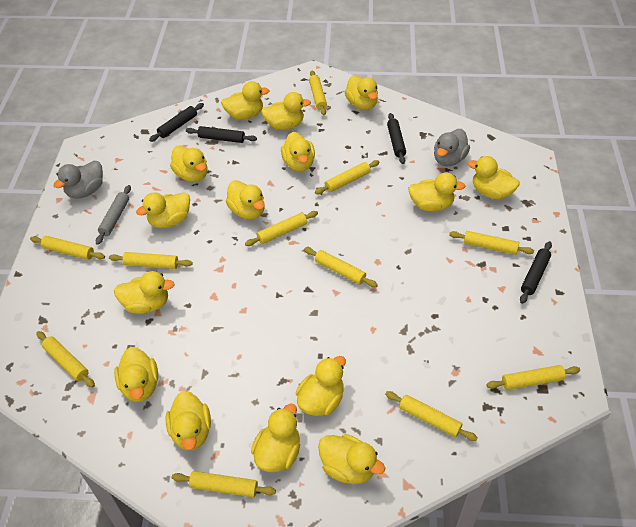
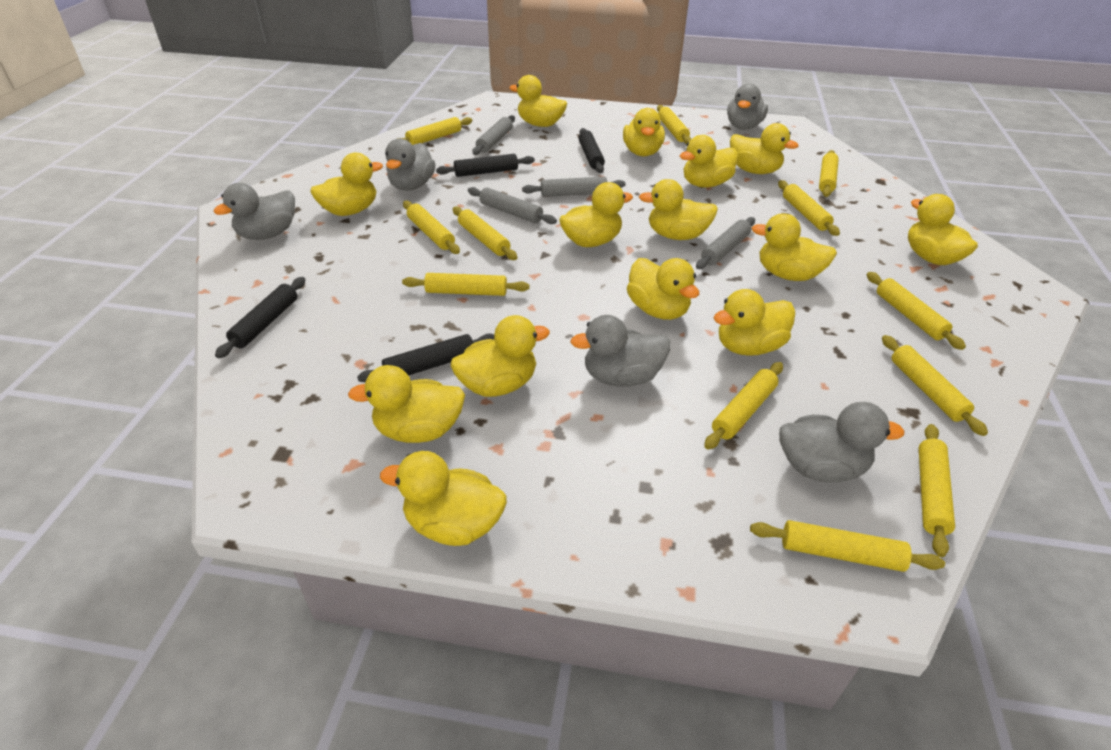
grey duck: 2 -> 5
grey rolling pin: 1 -> 4
yellow duck: 15 -> 14
yellow rolling pin: 11 -> 12

